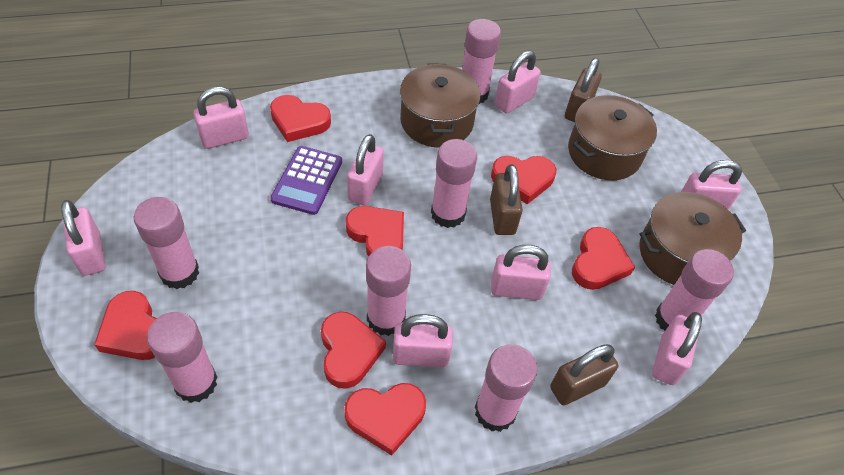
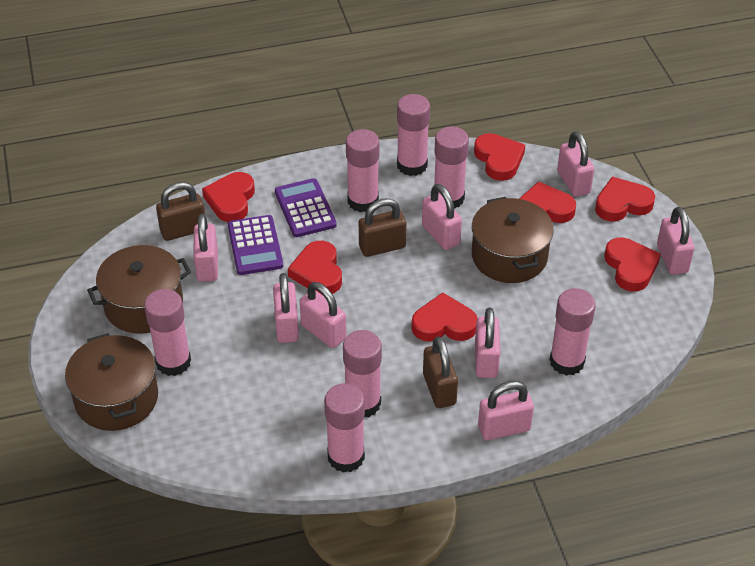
purple calculator: 1 -> 2

